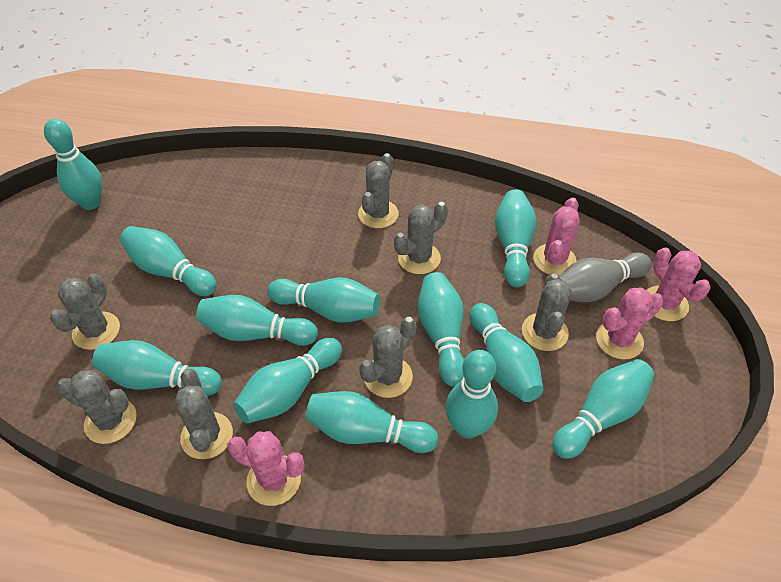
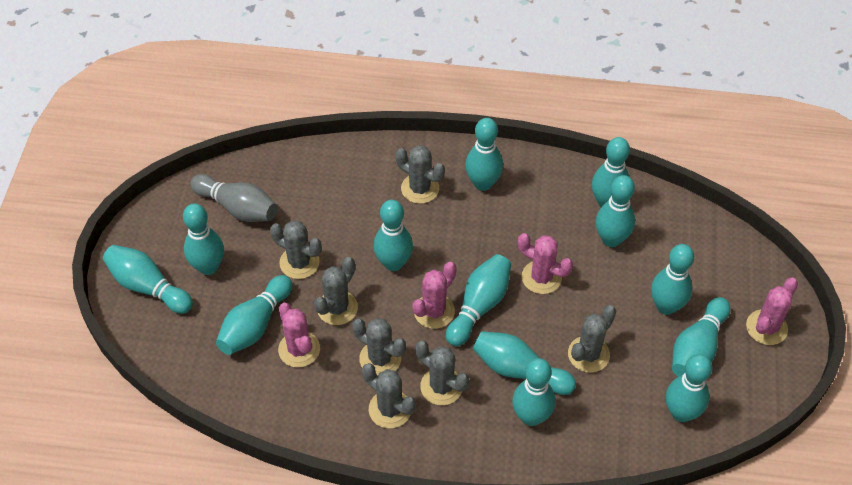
turquoise bowling pin: 12 -> 13

